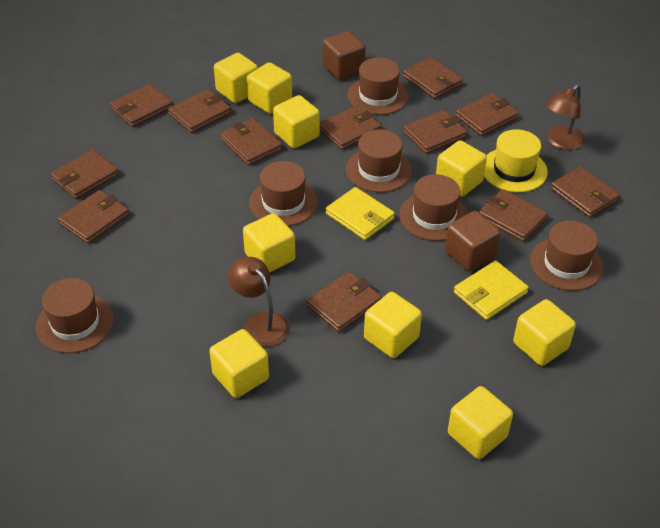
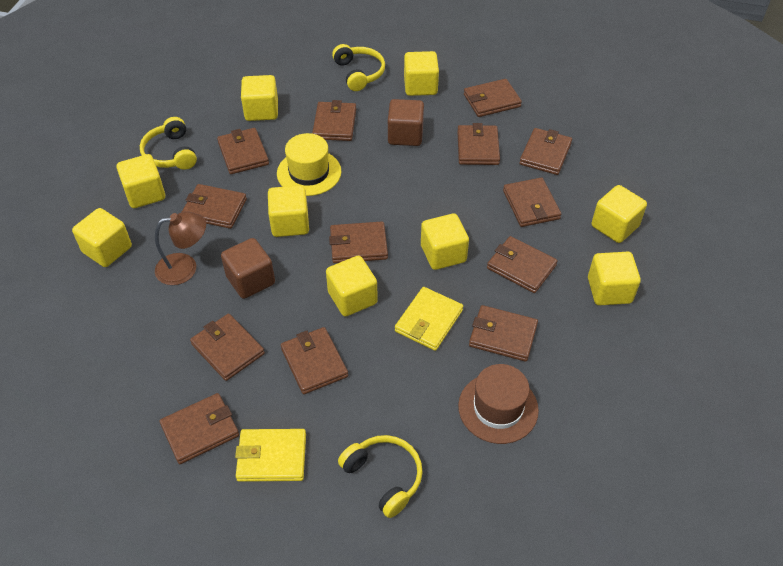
brown hat: 6 -> 1
brown lamp: 2 -> 1
brown wallet: 12 -> 13
yellow headphones: 0 -> 3

